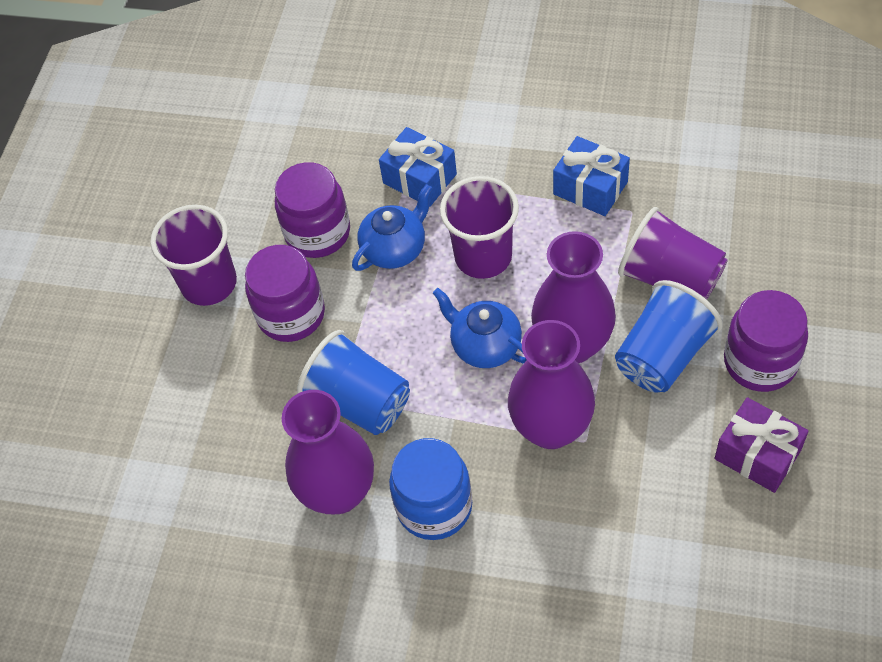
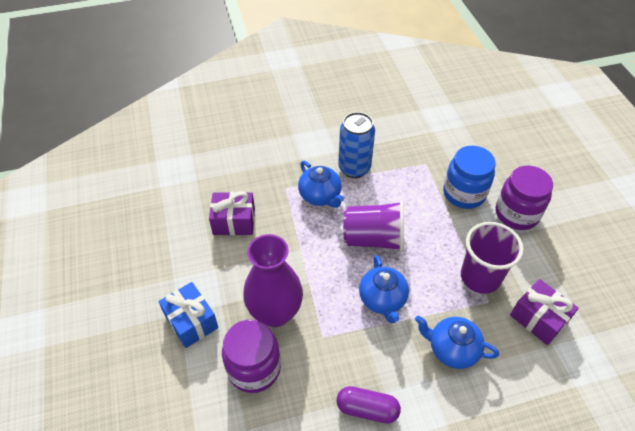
blue can: 0 -> 1
blue cup: 2 -> 0
blue gift: 2 -> 1
blue teapot: 2 -> 3
purple capsule: 0 -> 1
purple cup: 3 -> 2
purple gift: 1 -> 2
purple jar: 3 -> 2
purple vase: 3 -> 1

